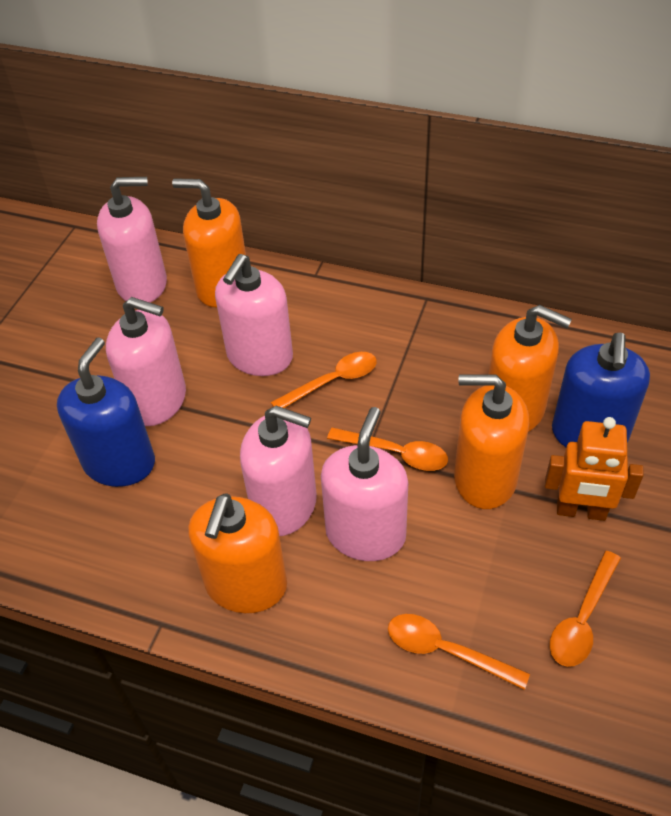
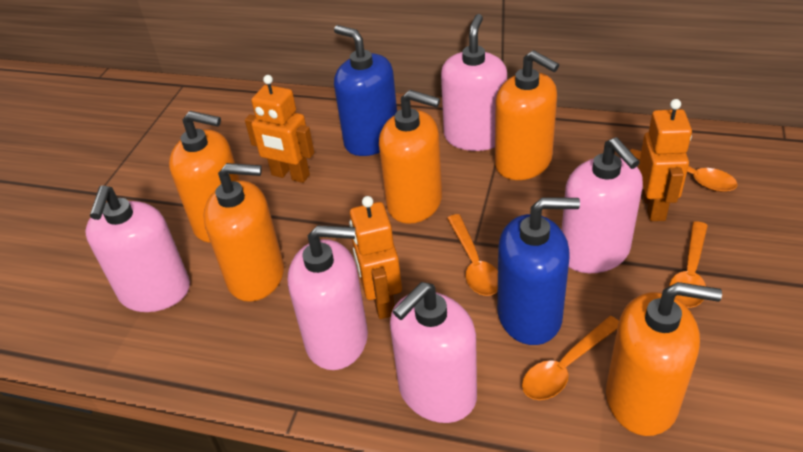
orange robot: 1 -> 3
orange soap dispenser: 4 -> 5

